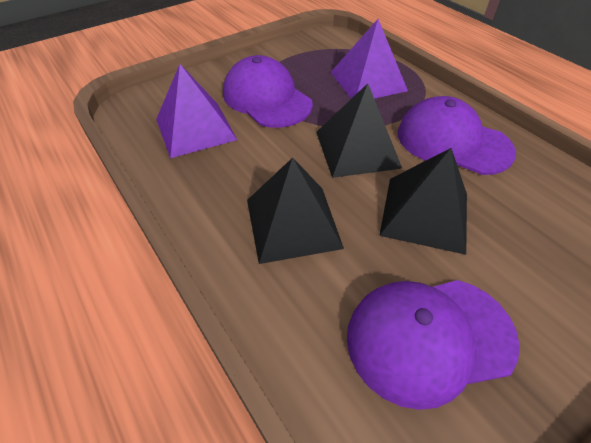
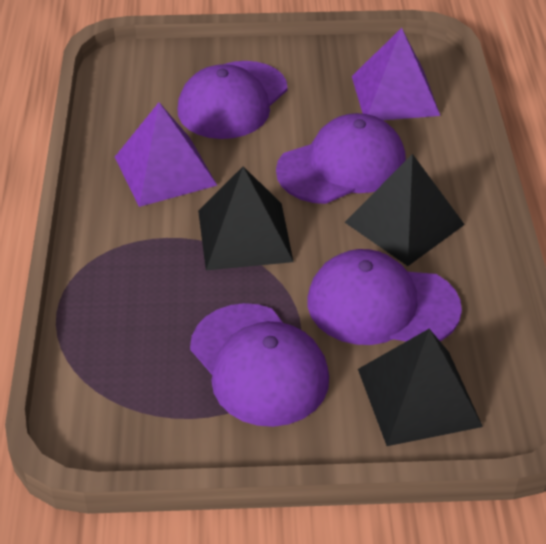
purple cap: 3 -> 4

